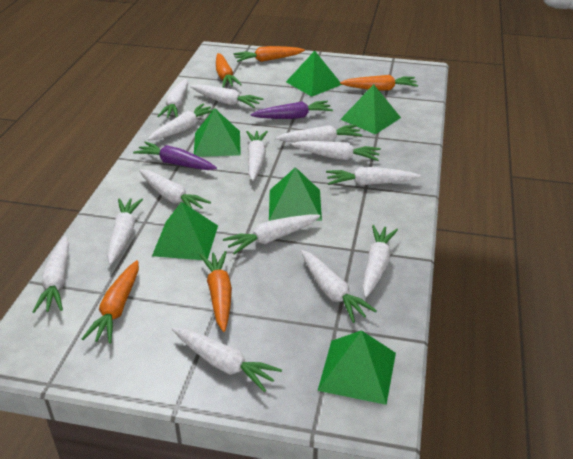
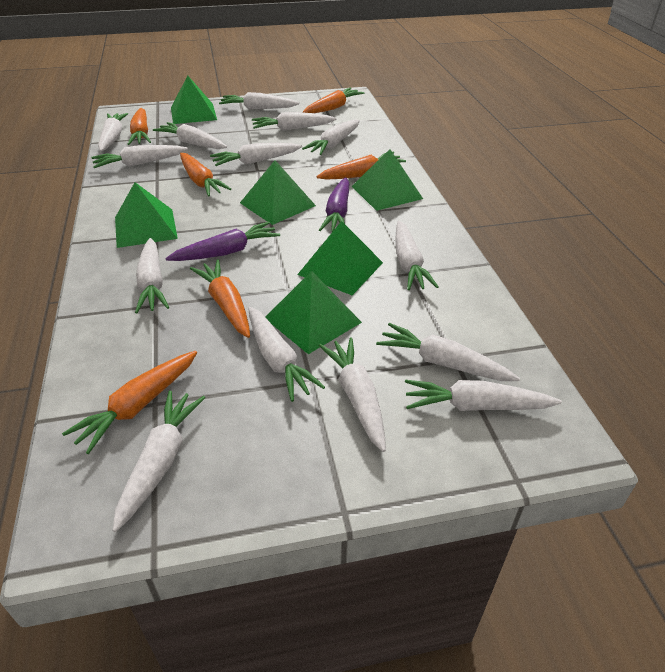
orange carrot: 5 -> 6

